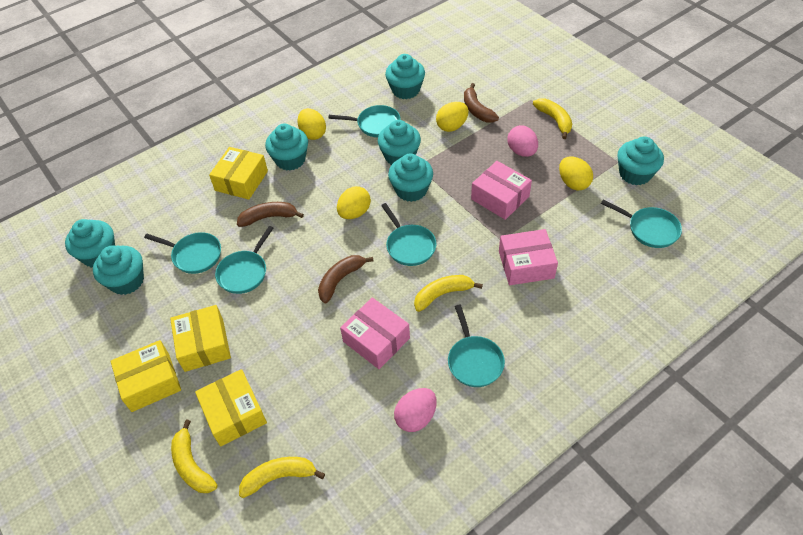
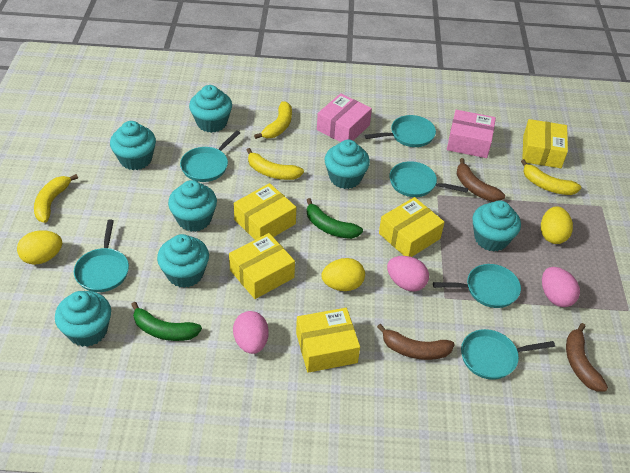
green banana: 0 -> 2
pink box: 3 -> 2
pink egg: 2 -> 3
yellow box: 4 -> 5
yellow egg: 4 -> 3

